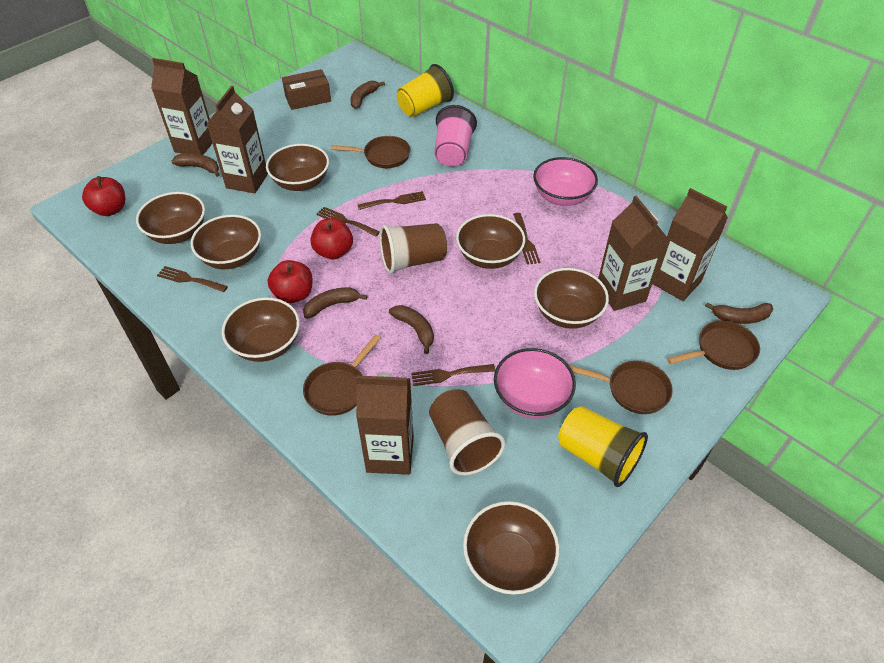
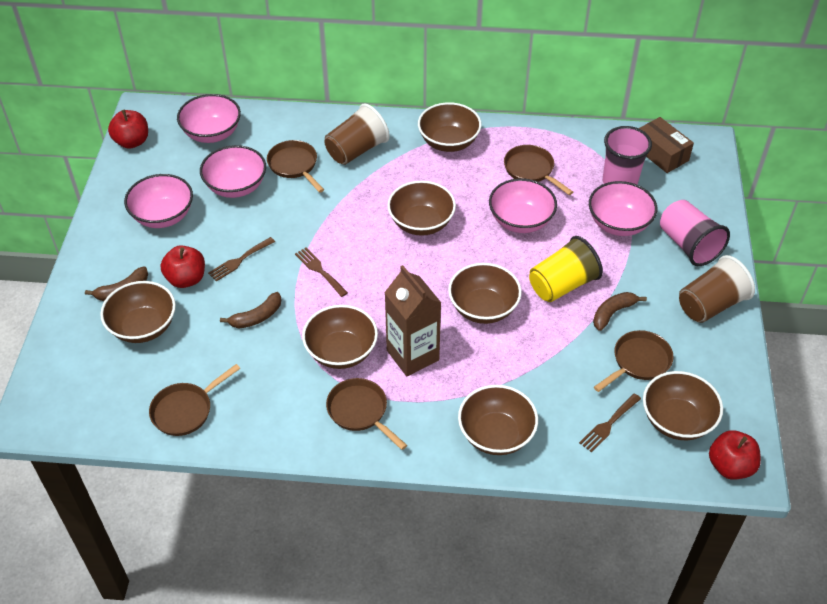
brown banana: 5 -> 3
brown carton: 5 -> 1
brown fork: 5 -> 3
brown pan: 4 -> 5
pink bowl: 2 -> 5
pink cup: 1 -> 2
yellow cup: 2 -> 1

